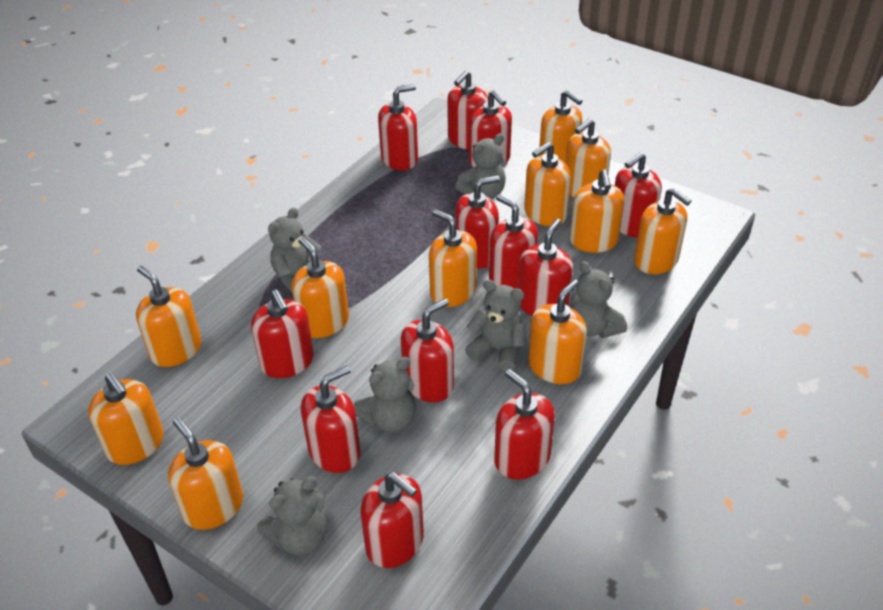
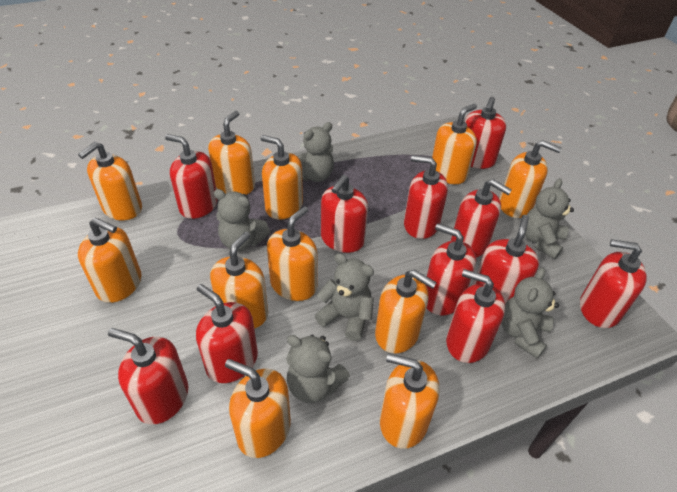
red soap dispenser: 12 -> 11

